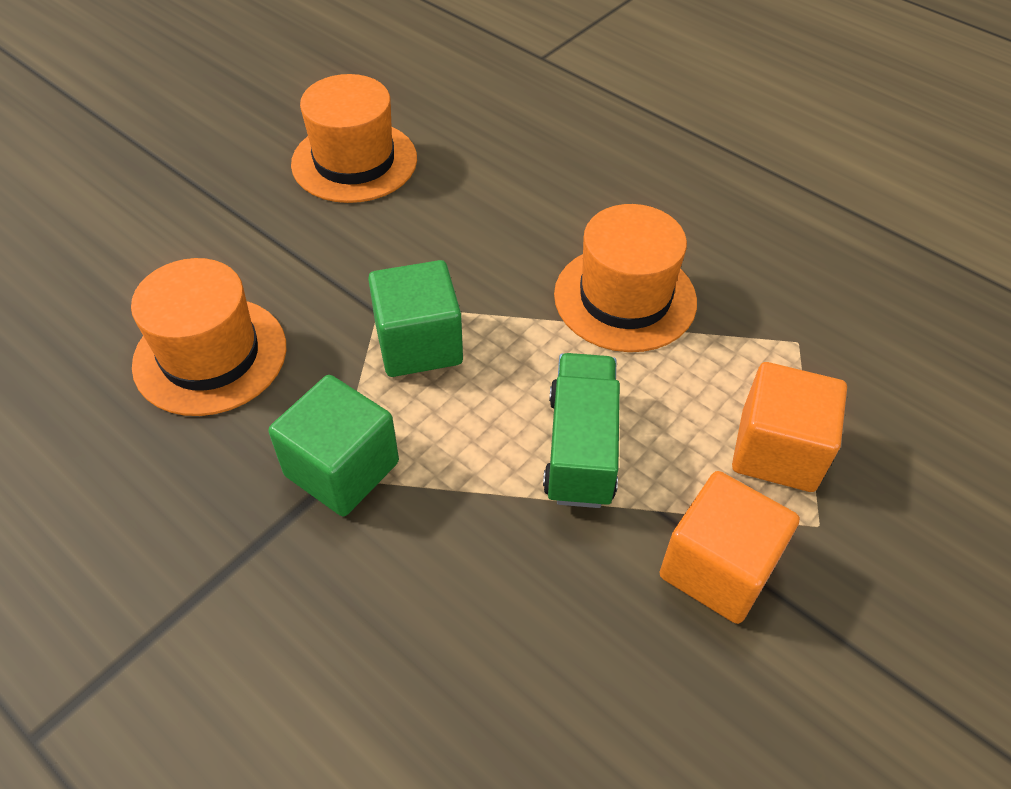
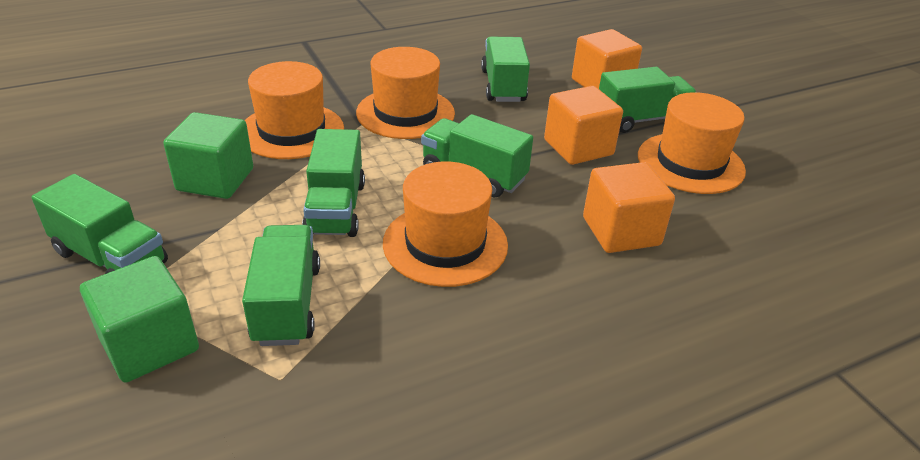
green truck: 1 -> 6
orange cube: 2 -> 3
orange hat: 3 -> 4

